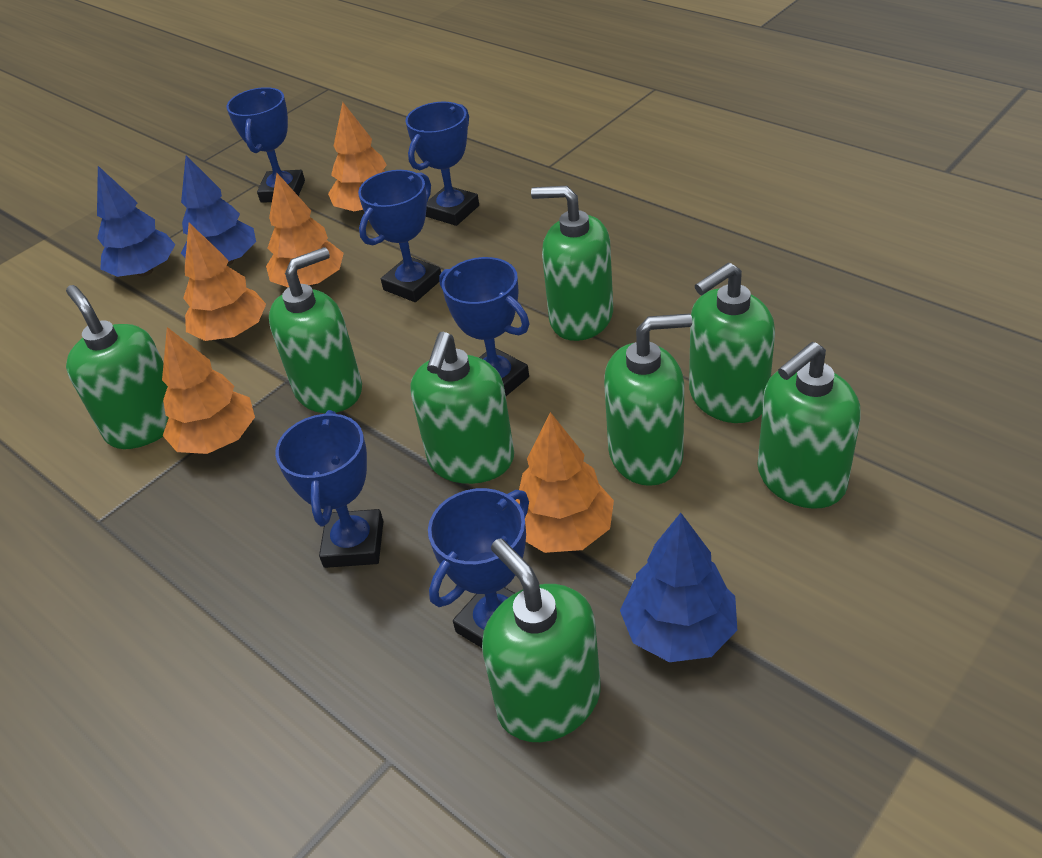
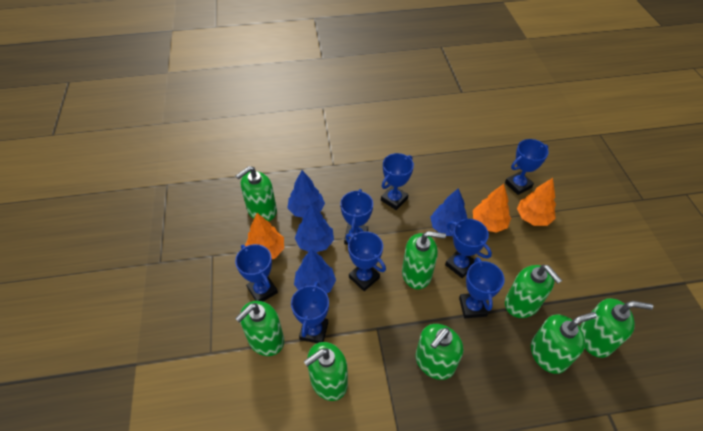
blue tree: 3 -> 4
blue trophy: 6 -> 8
orange tree: 5 -> 3

